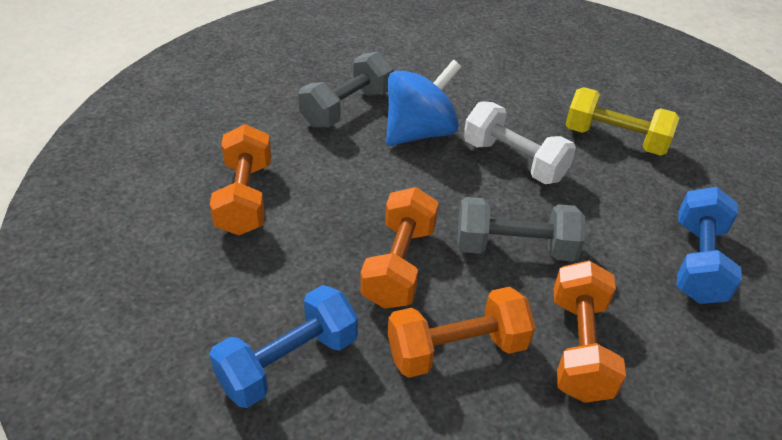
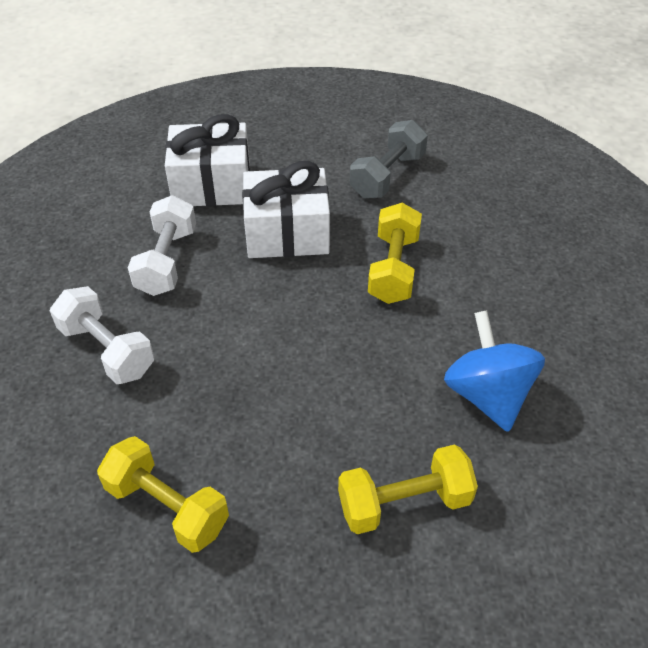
blue dumbbell: 2 -> 0
grey dumbbell: 2 -> 1
orange dumbbell: 4 -> 0
white dumbbell: 1 -> 2
white gift: 0 -> 2
yellow dumbbell: 1 -> 3

